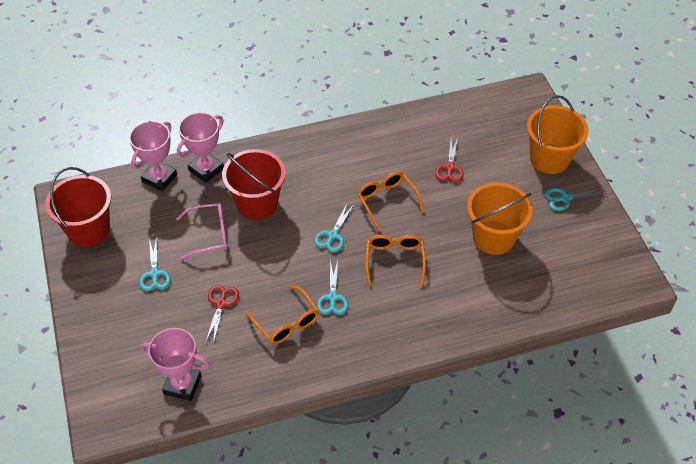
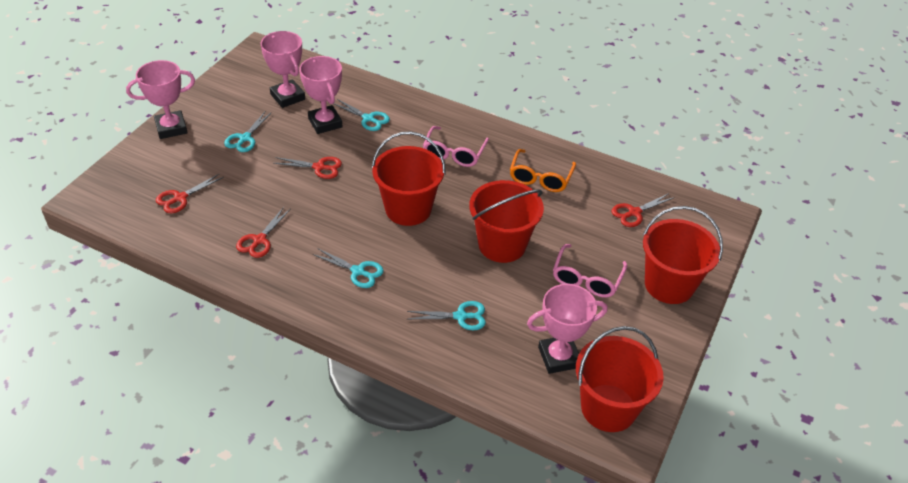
orange bucket: 2 -> 0
orange glasses: 3 -> 1
pink glasses: 1 -> 2
pink trophy: 3 -> 4
red bucket: 2 -> 4
red scissors: 2 -> 4

